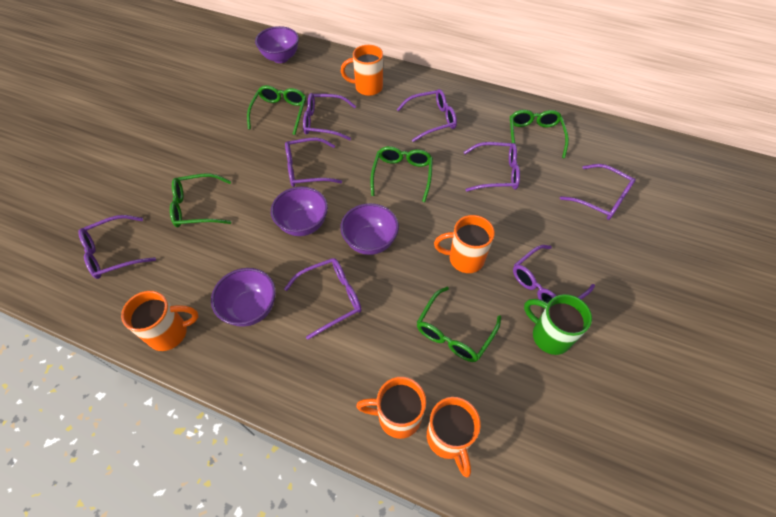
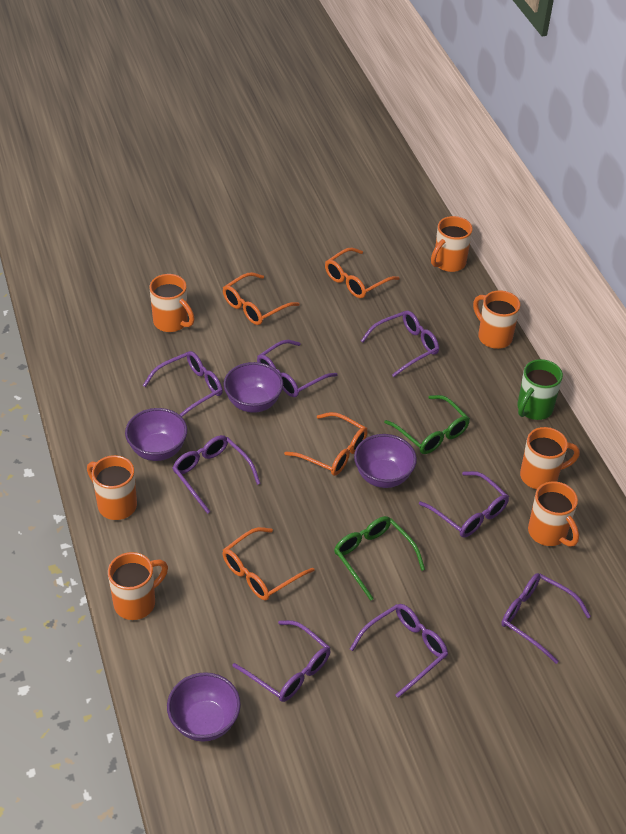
green glasses: 5 -> 2
orange glasses: 0 -> 4
orange mug: 5 -> 7

